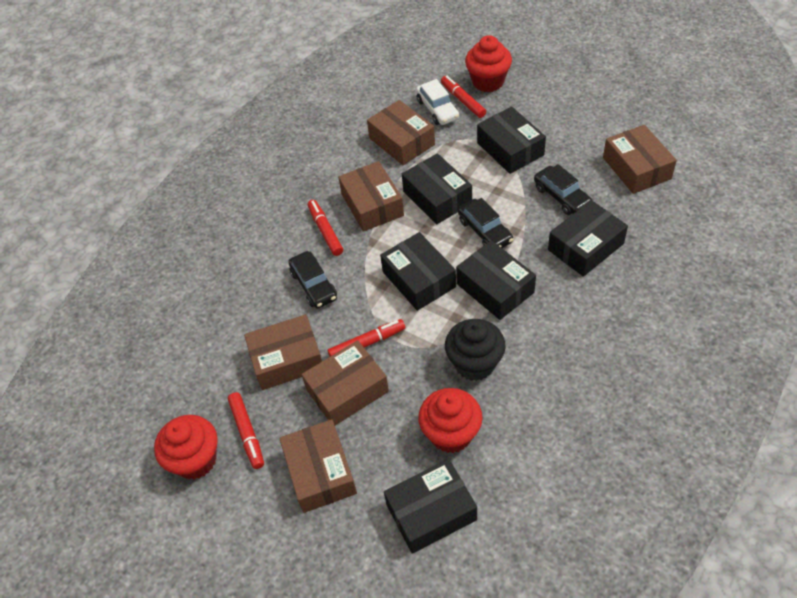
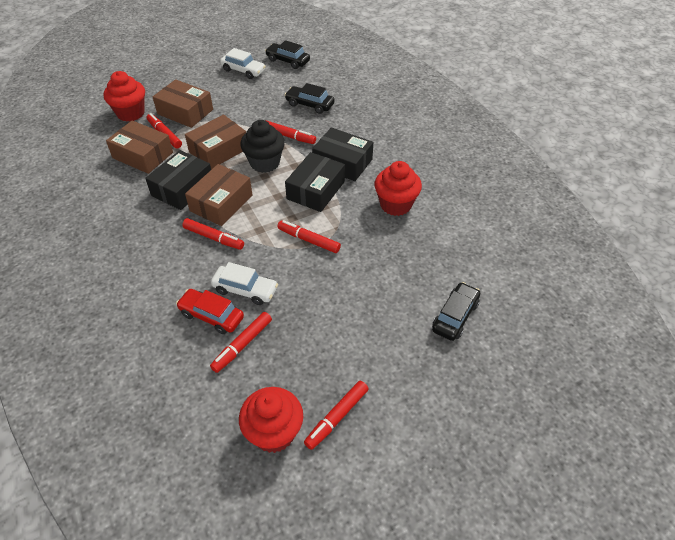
black box: 6 -> 3
brown box: 6 -> 4
red car: 0 -> 1
red marker: 4 -> 6
white car: 1 -> 2

